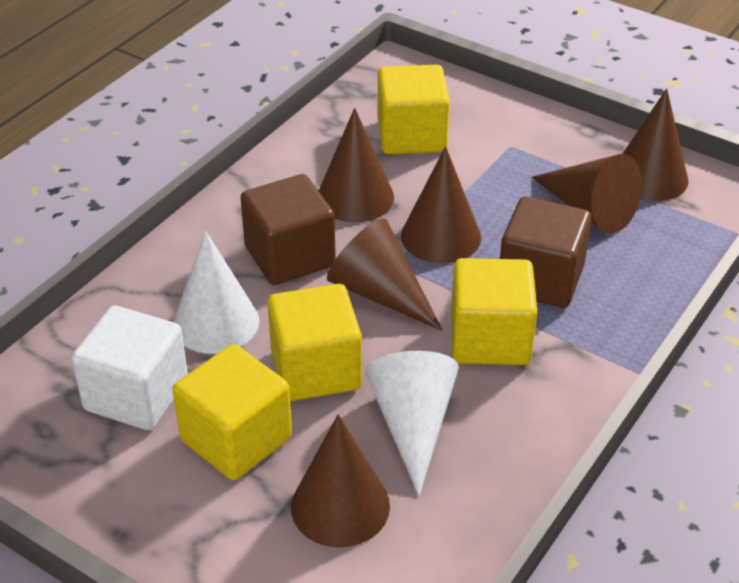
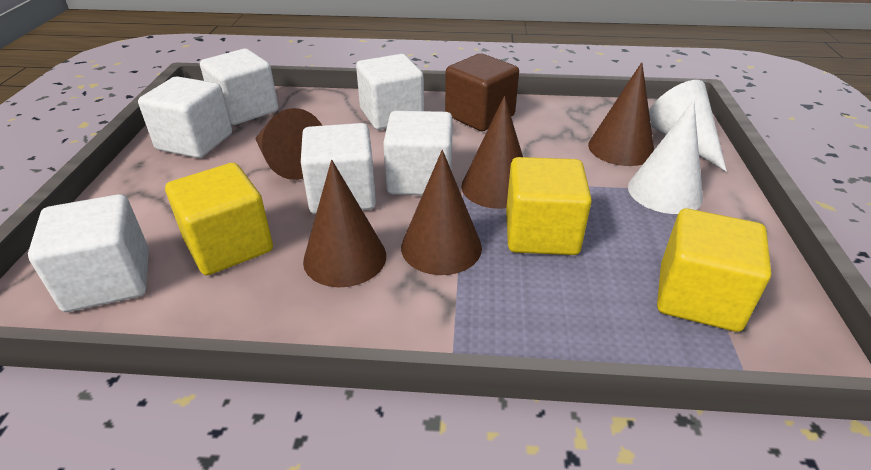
brown cone: 6 -> 5
brown cube: 2 -> 1
white cube: 1 -> 6
yellow cube: 4 -> 3

